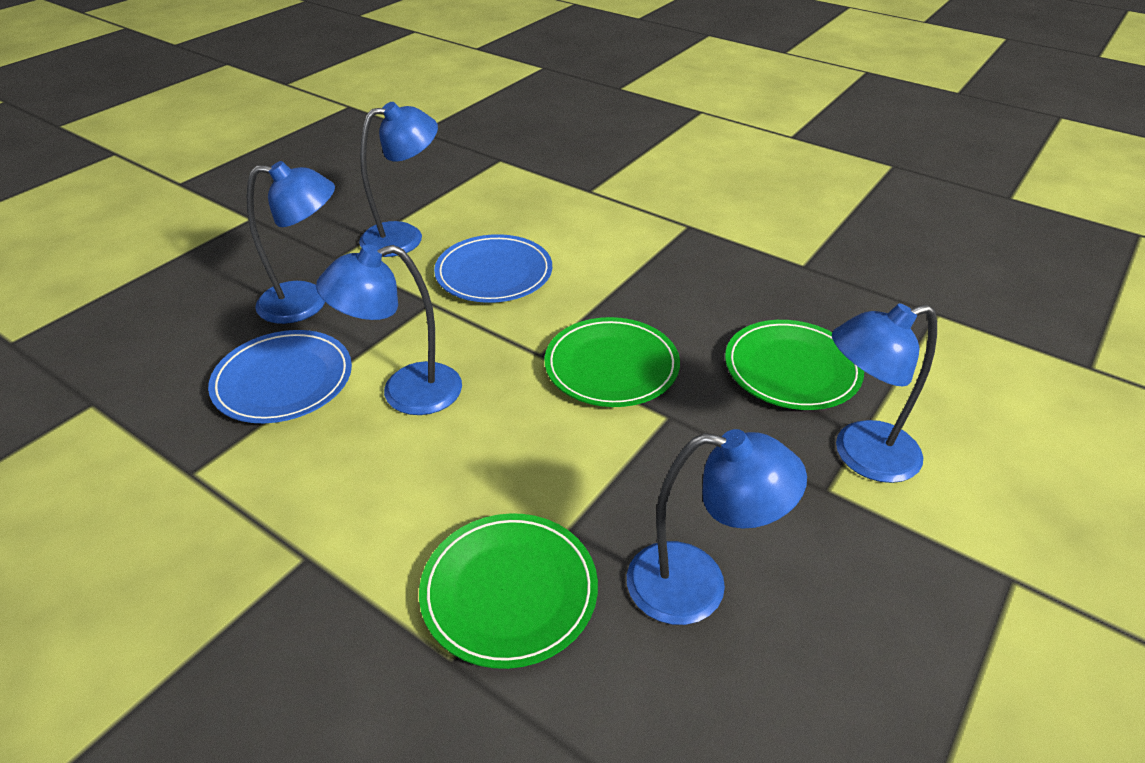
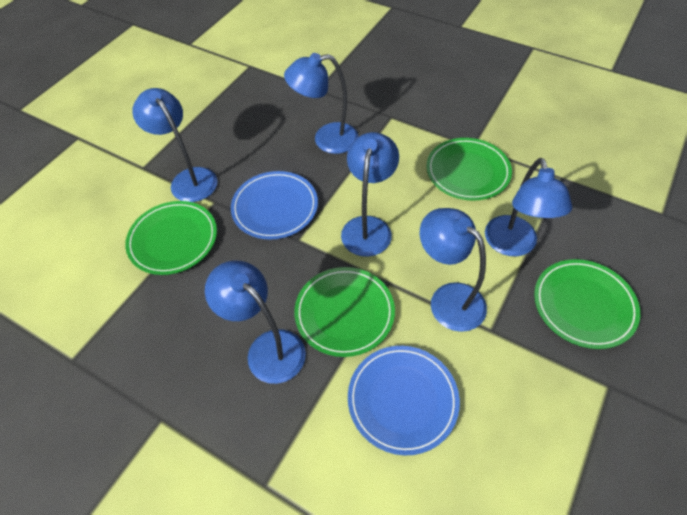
blue lamp: 5 -> 6
green plate: 3 -> 4

